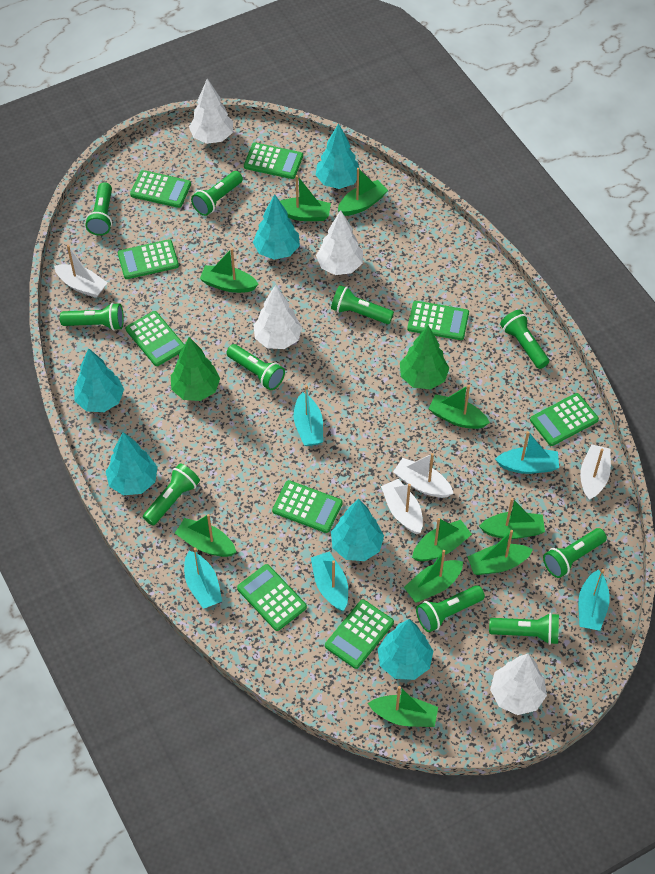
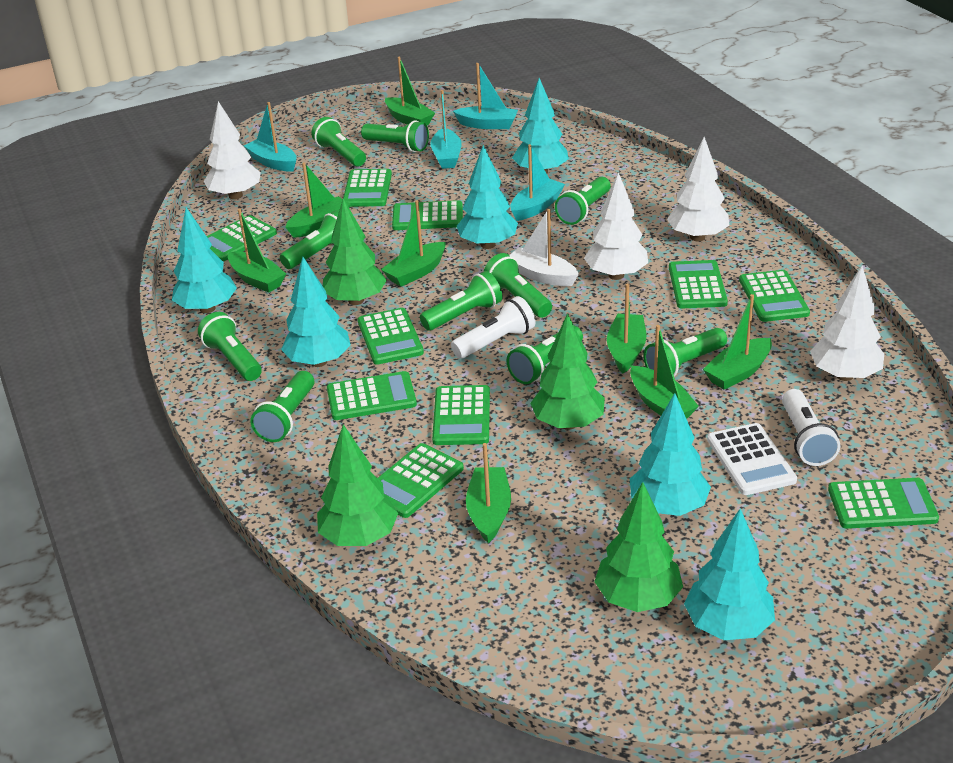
green boat: 10 -> 8
green calculator: 9 -> 10
green tree: 2 -> 4
turquoise boat: 5 -> 4
white boat: 4 -> 1
white calculator: 0 -> 1
white flashlight: 0 -> 2

